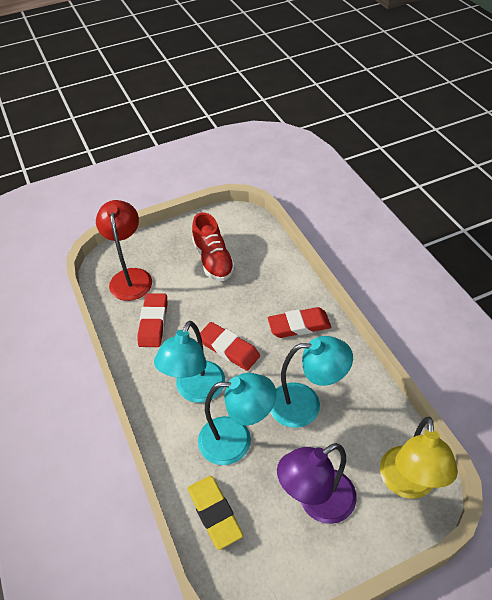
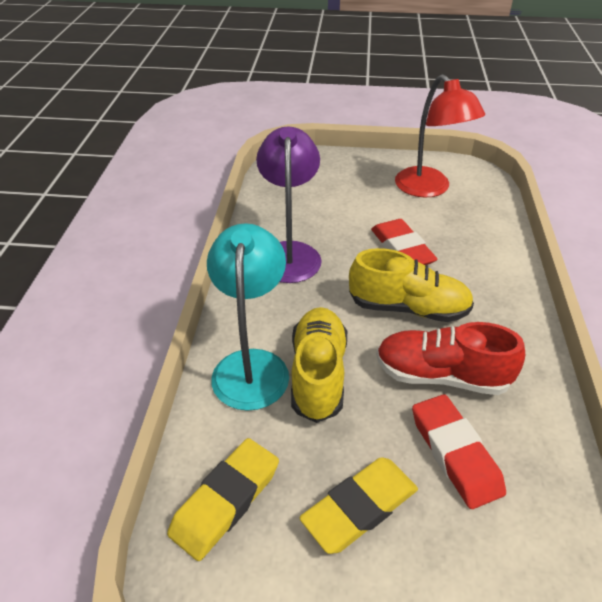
red eraser: 3 -> 2
turquoise lamp: 3 -> 1
yellow eraser: 1 -> 2
yellow lamp: 1 -> 0
yellow shoe: 0 -> 2

